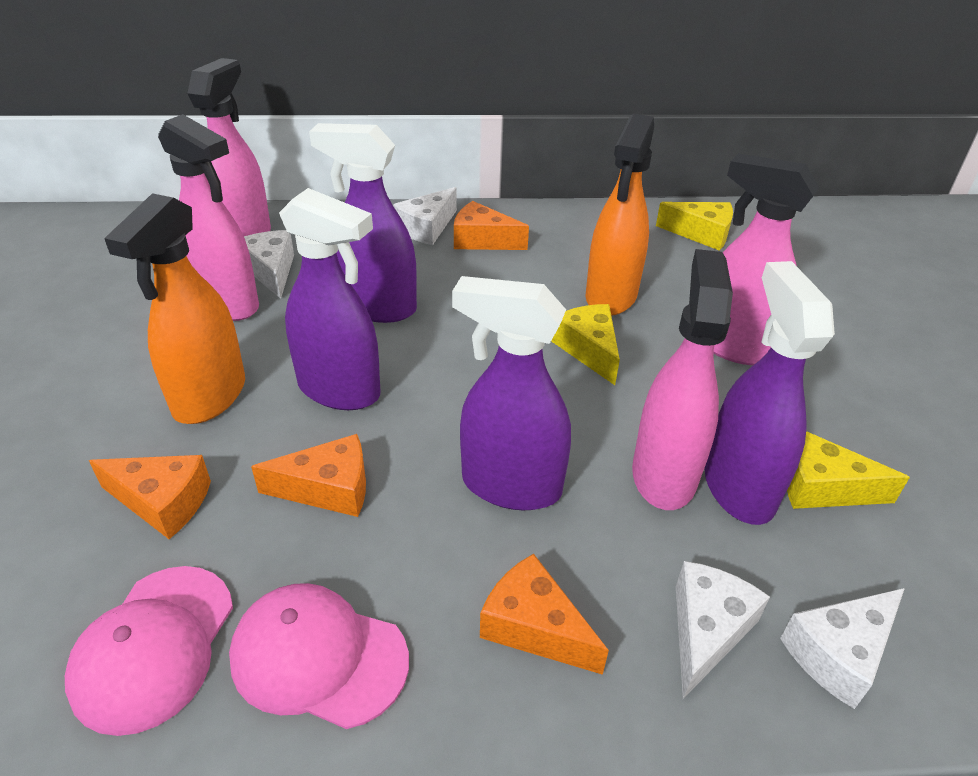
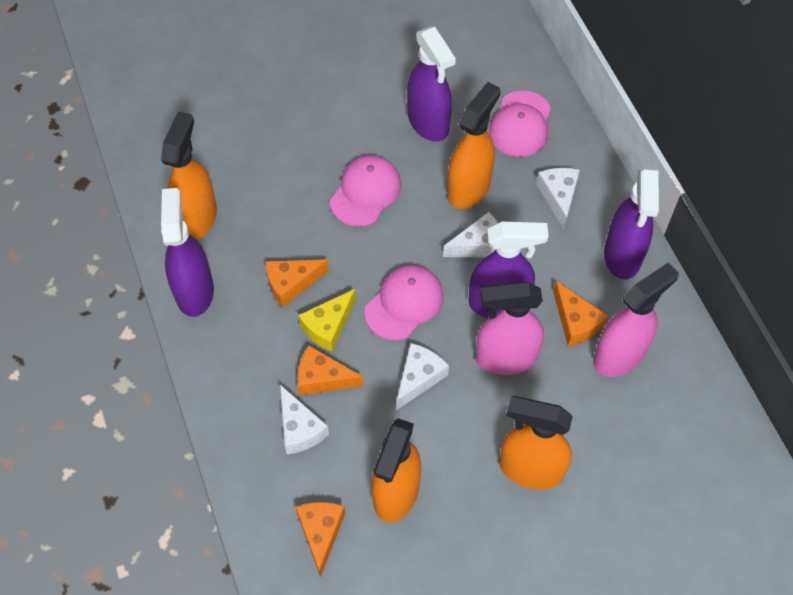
orange spray bottle: 2 -> 4
pink cap: 2 -> 3
pink spray bottle: 4 -> 2
yellow cheese: 3 -> 1

